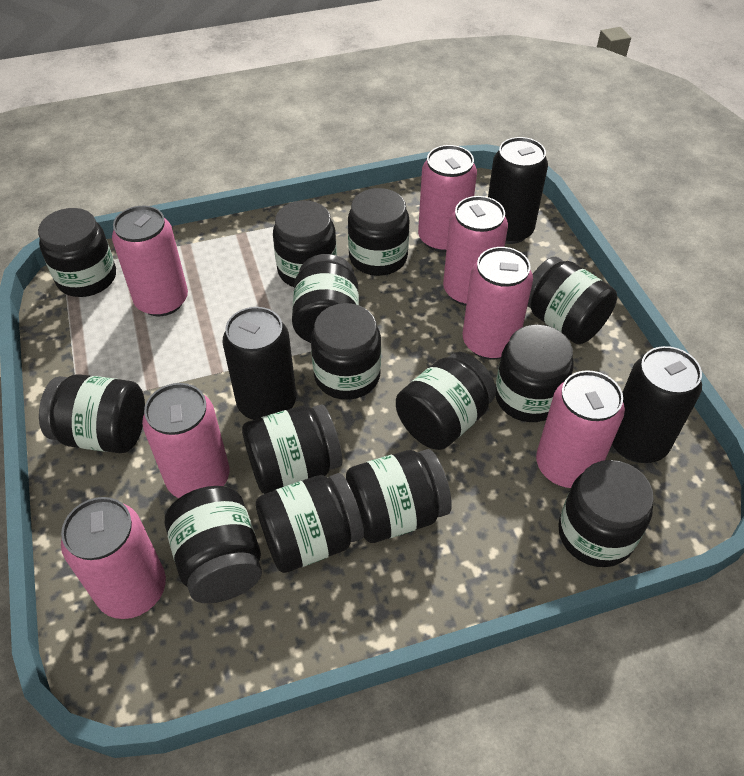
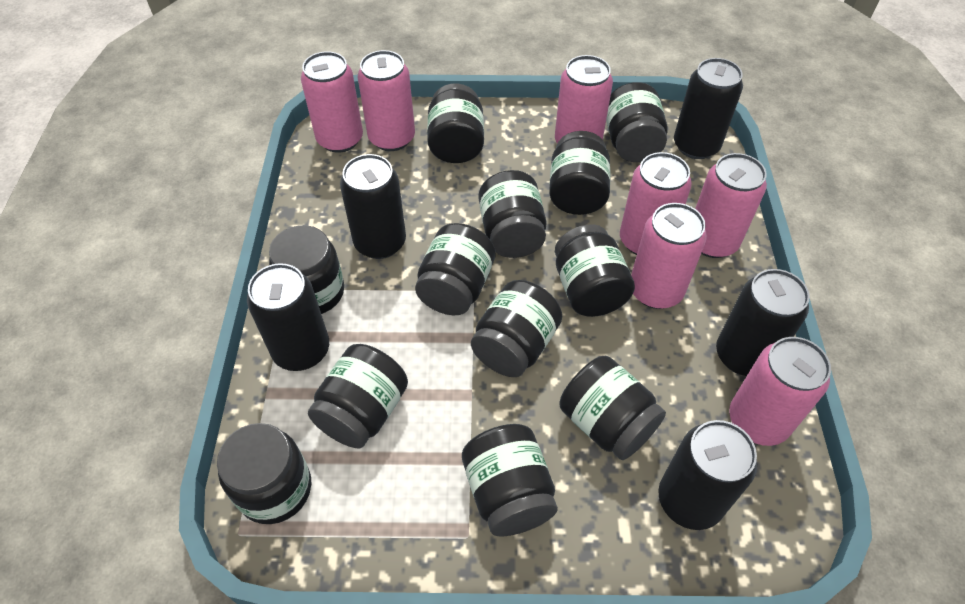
black can: 3 -> 5
black jar: 14 -> 12

